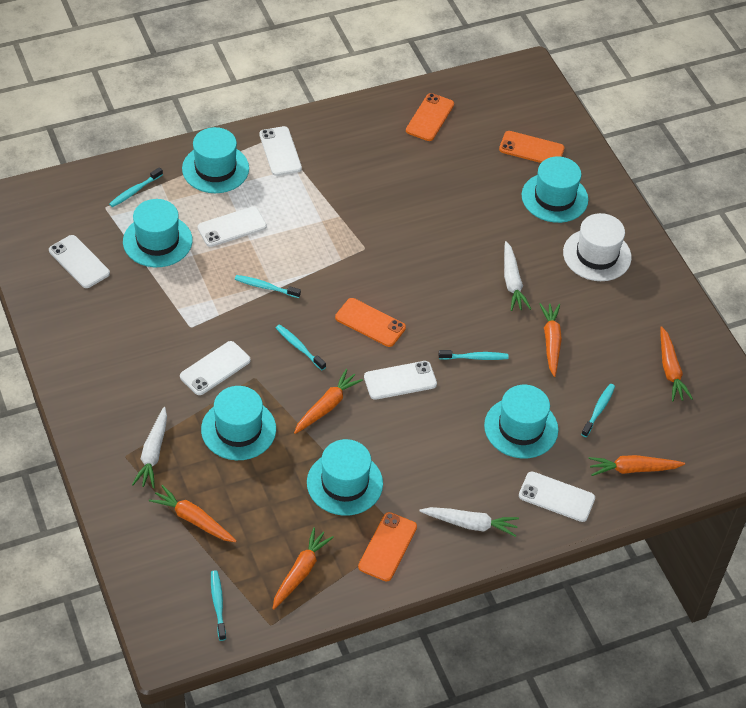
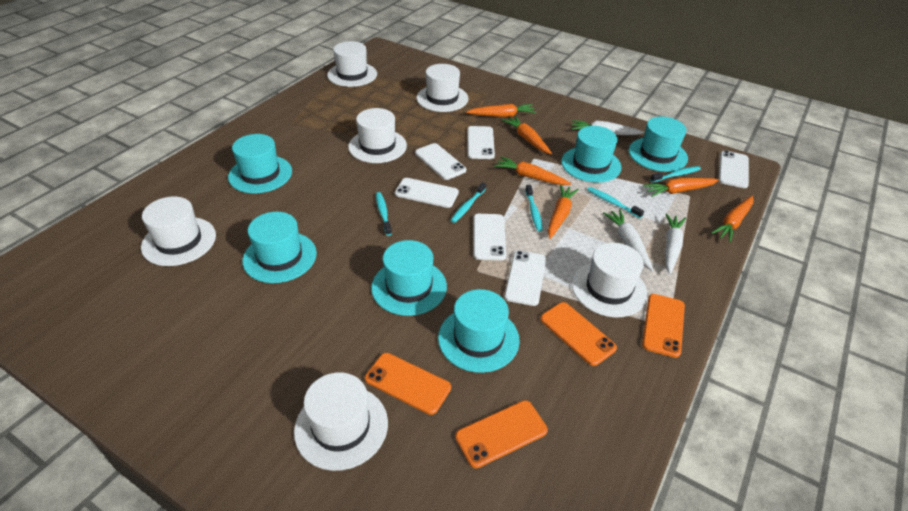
turquoise toothbrush: 6 -> 5
white hat: 1 -> 6

